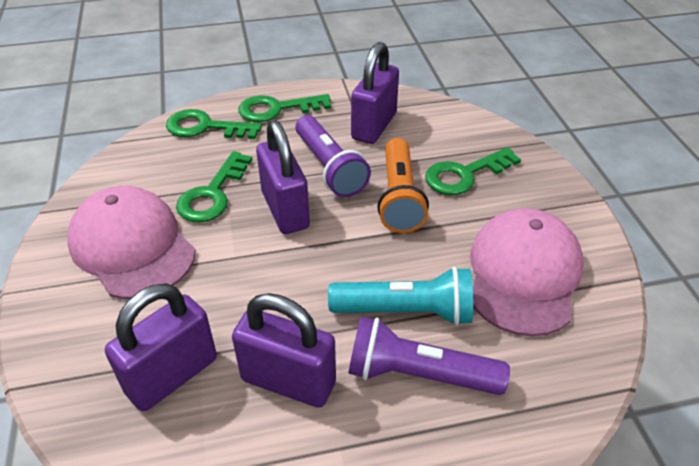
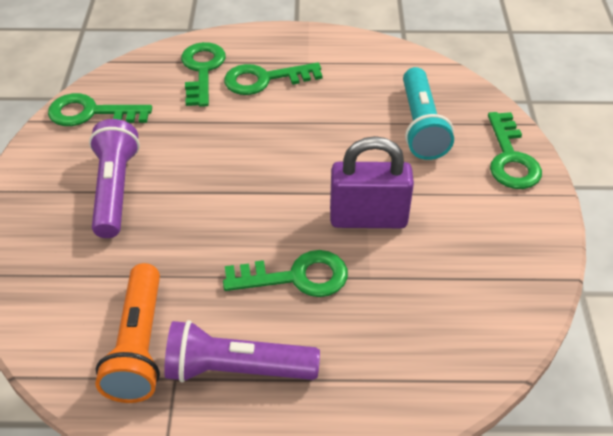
green key: 4 -> 5
pink cap: 2 -> 0
purple padlock: 4 -> 1

